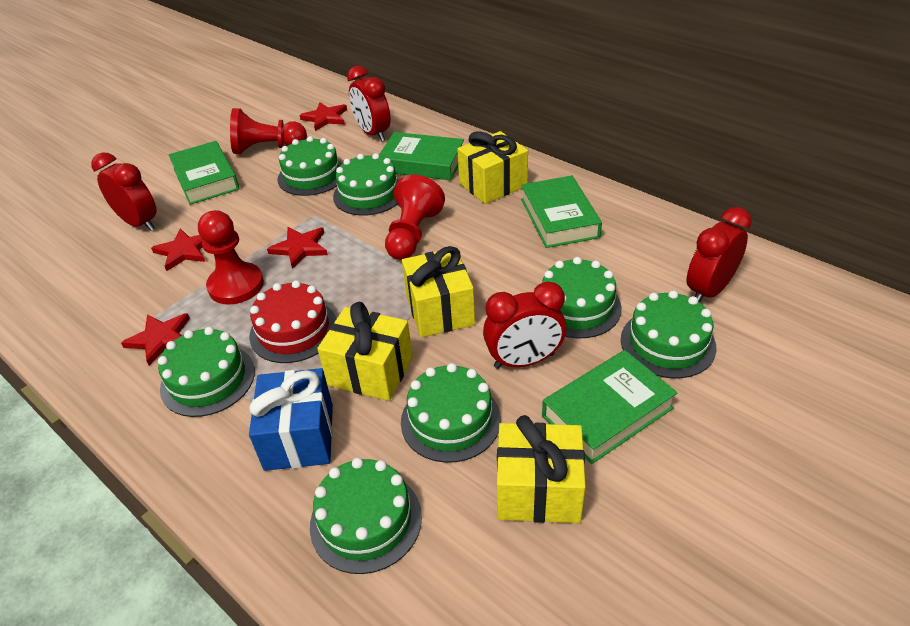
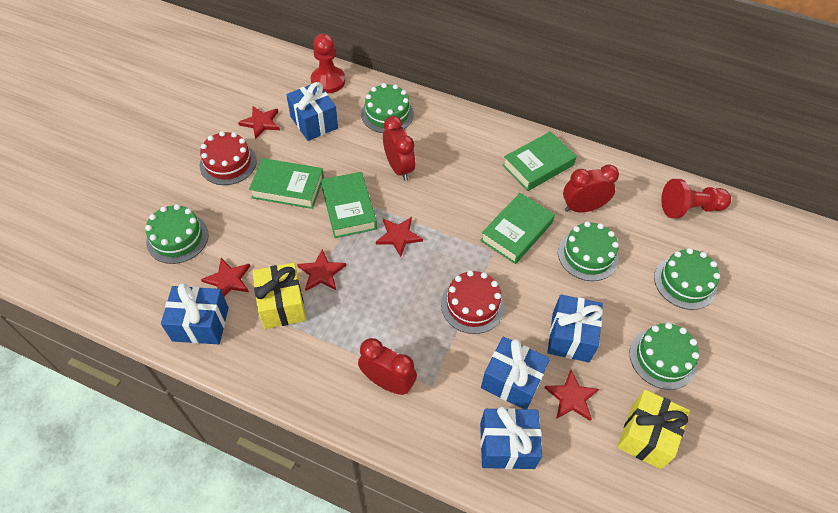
blue gift: 1 -> 5
green cake: 7 -> 5
red cake: 1 -> 2
red clock: 4 -> 3
red pawn: 3 -> 2
red star: 4 -> 5
yellow gift: 4 -> 2

